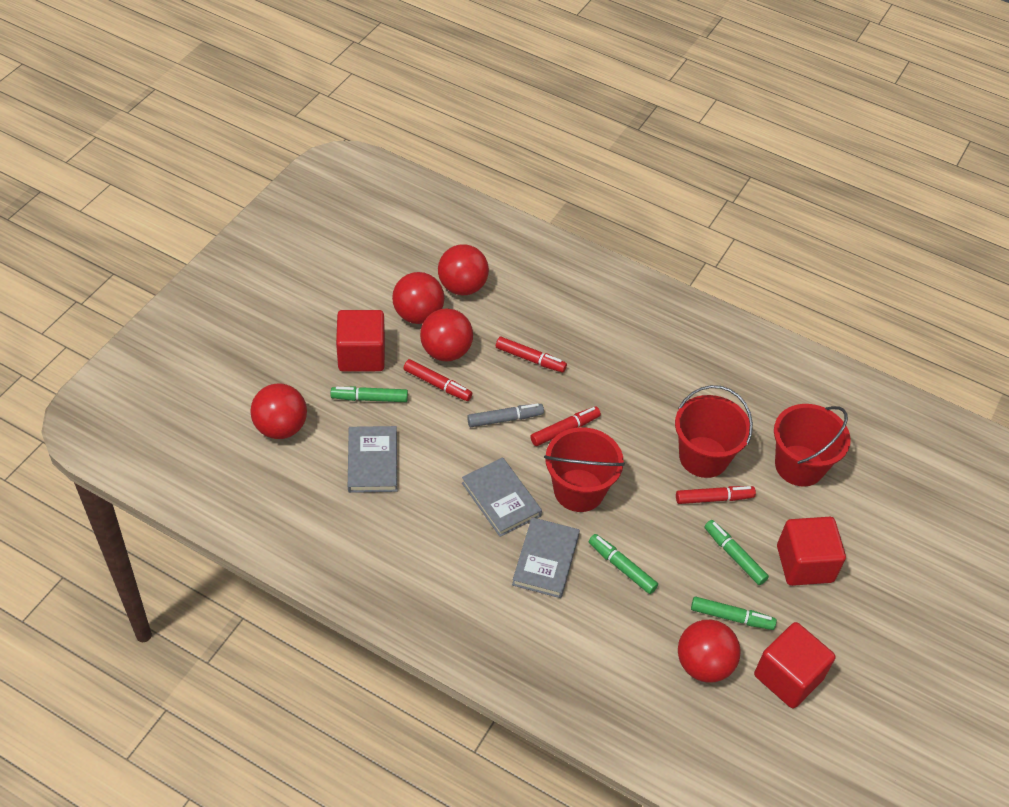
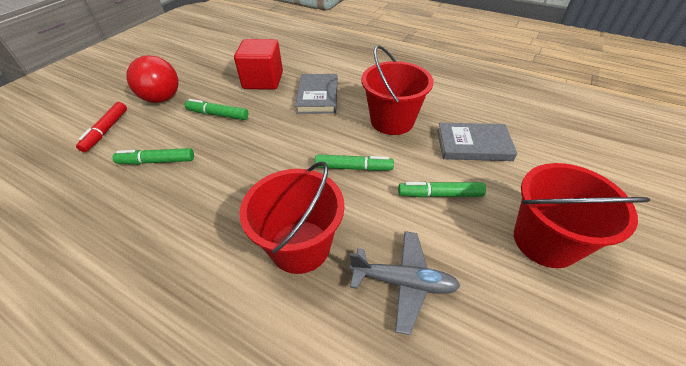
grey book: 3 -> 2
grey marker: 1 -> 0
grey plane: 0 -> 1
red ball: 5 -> 1
red cube: 3 -> 1
red marker: 4 -> 1

